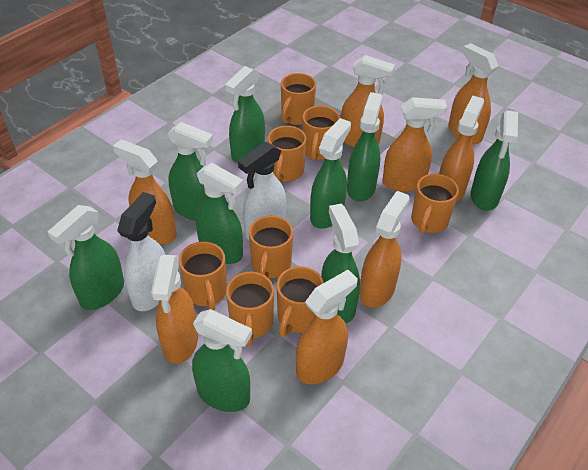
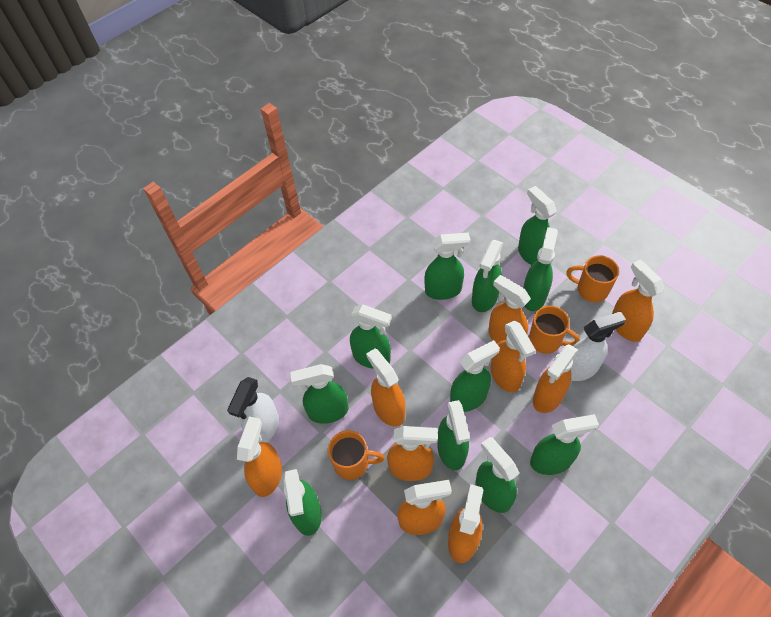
green spray bottle: 9 -> 11
orange mug: 8 -> 3
orange spray bottle: 8 -> 9

